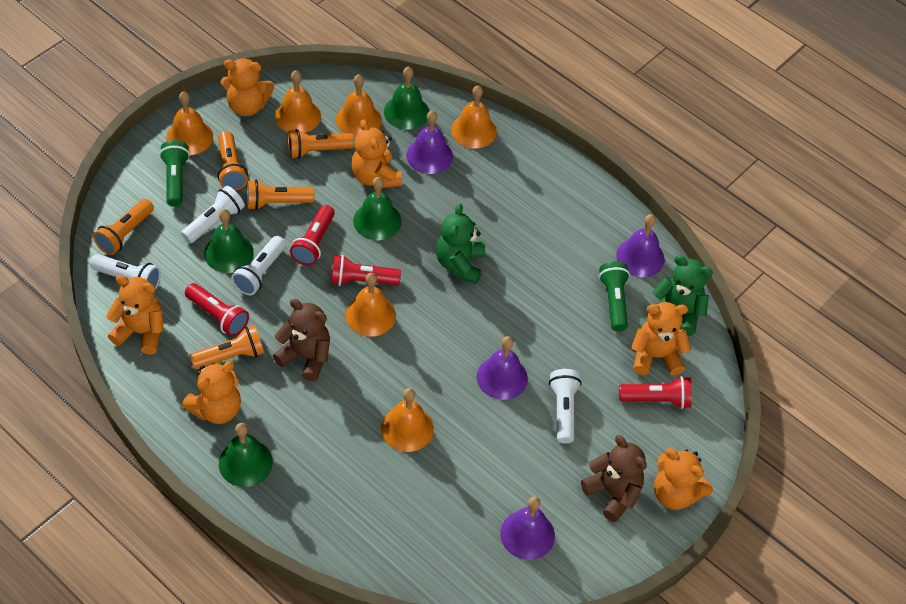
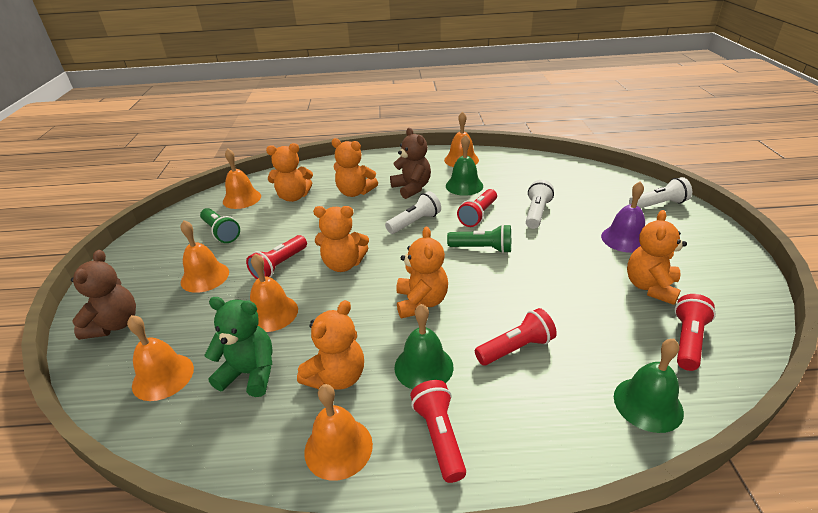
green bell: 4 -> 3
green teddy bear: 2 -> 1
orange flashlight: 5 -> 0
purple bell: 4 -> 1
red flashlight: 4 -> 5
white flashlight: 4 -> 3

